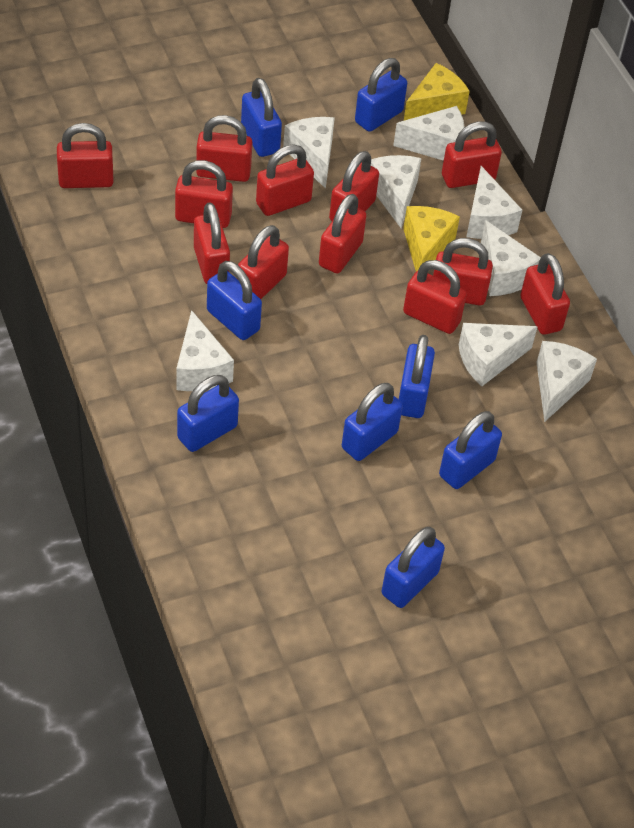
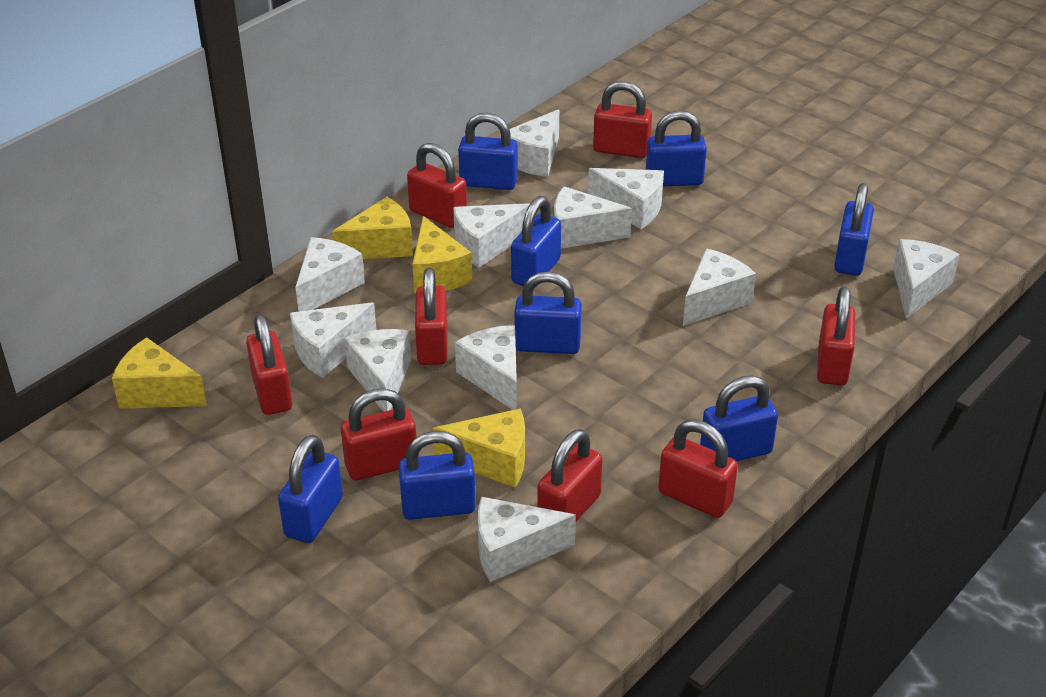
red padlock: 12 -> 8
white cheese: 8 -> 11
yellow cheese: 2 -> 4

